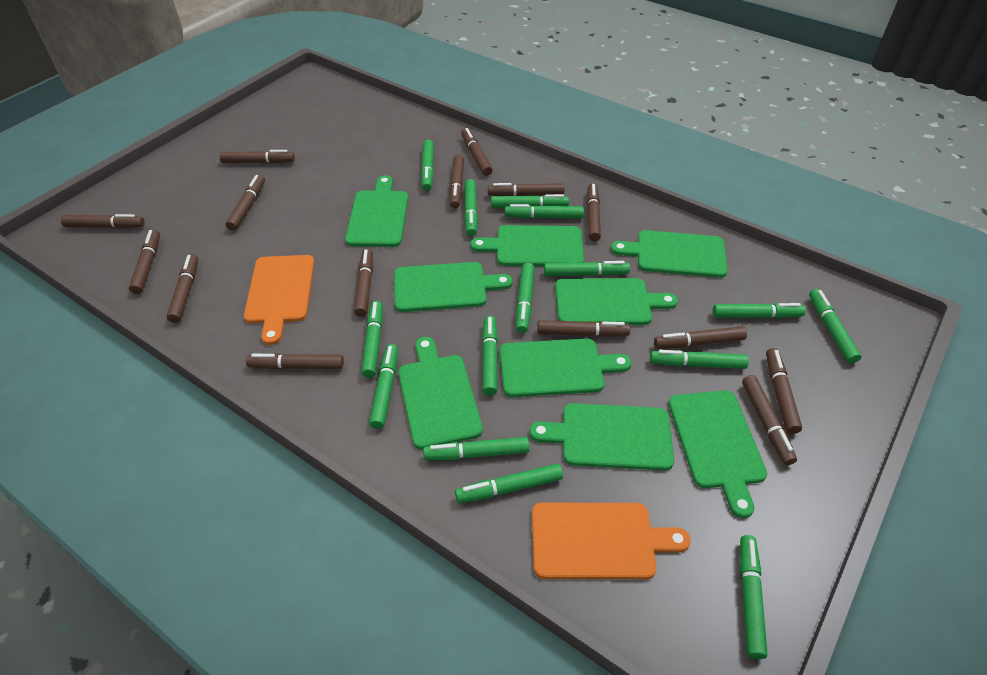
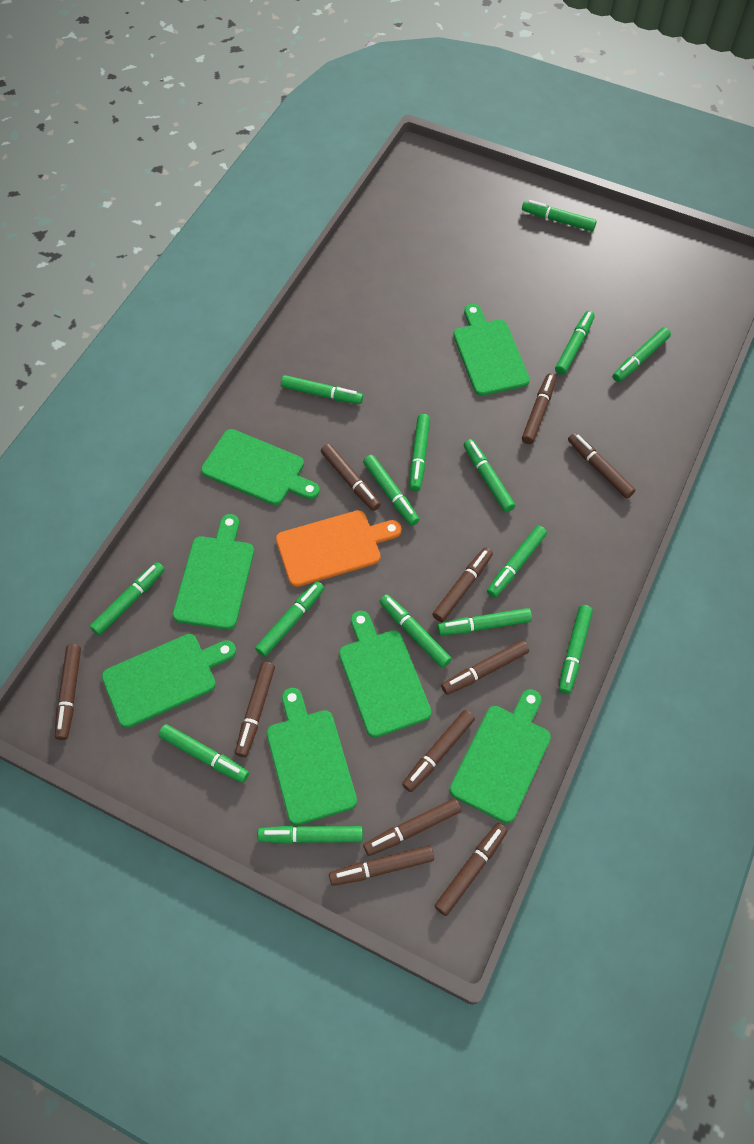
brown marker: 15 -> 11
green cutting board: 9 -> 7
orange cutting board: 2 -> 1

